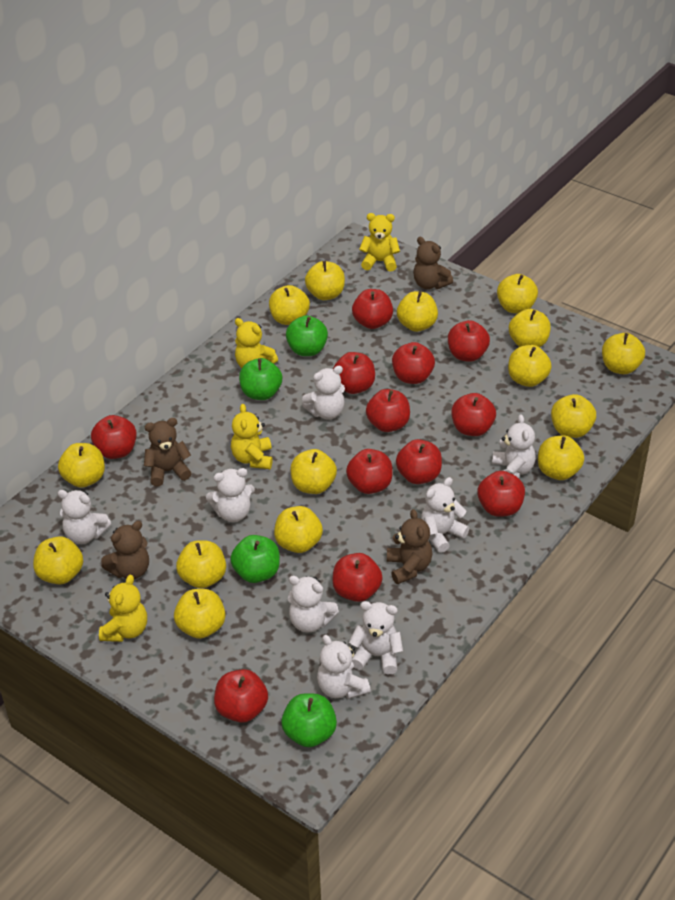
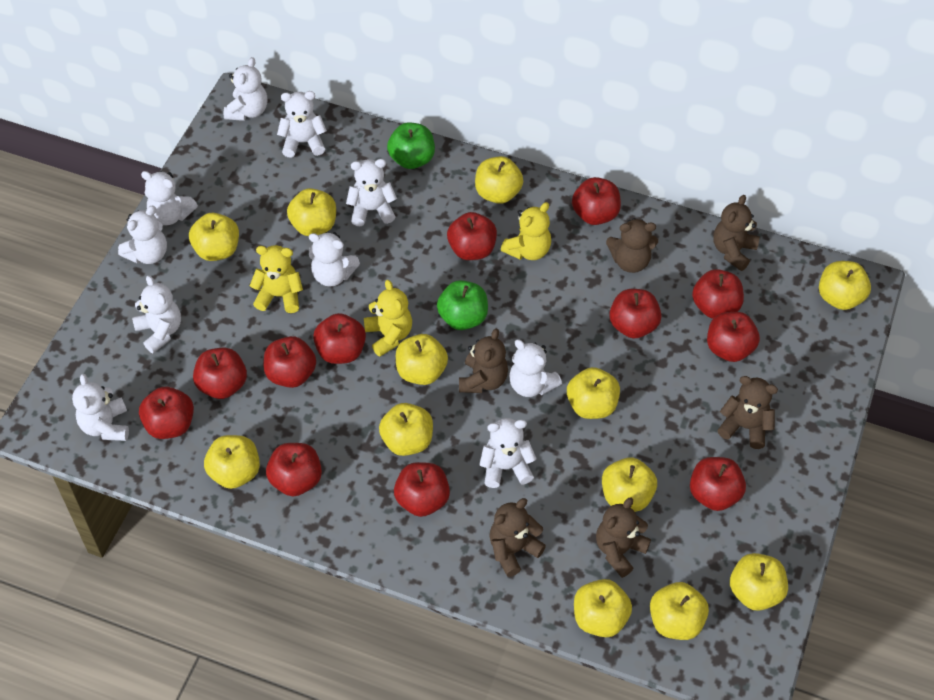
brown teddy bear: 4 -> 6
green apple: 4 -> 2
white teddy bear: 8 -> 10
yellow apple: 15 -> 12
yellow teddy bear: 4 -> 3

